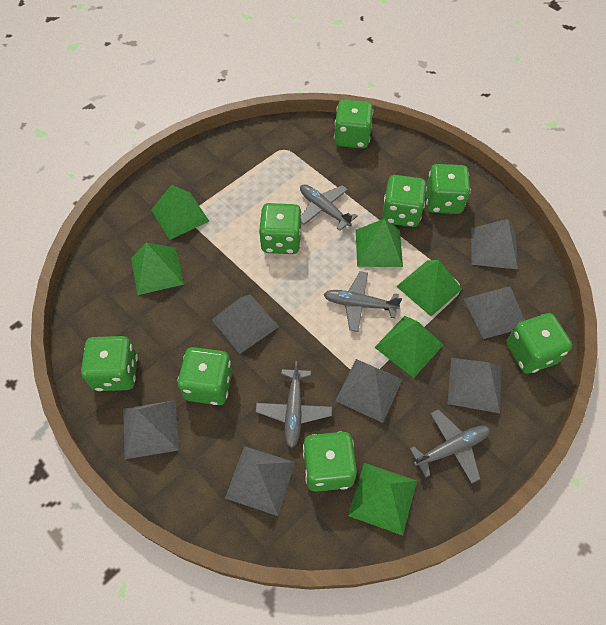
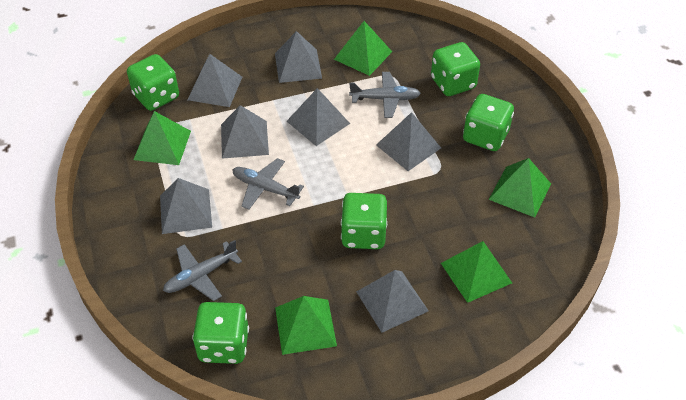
green dice: 8 -> 5
green pyramid: 6 -> 5
grey plane: 4 -> 3

